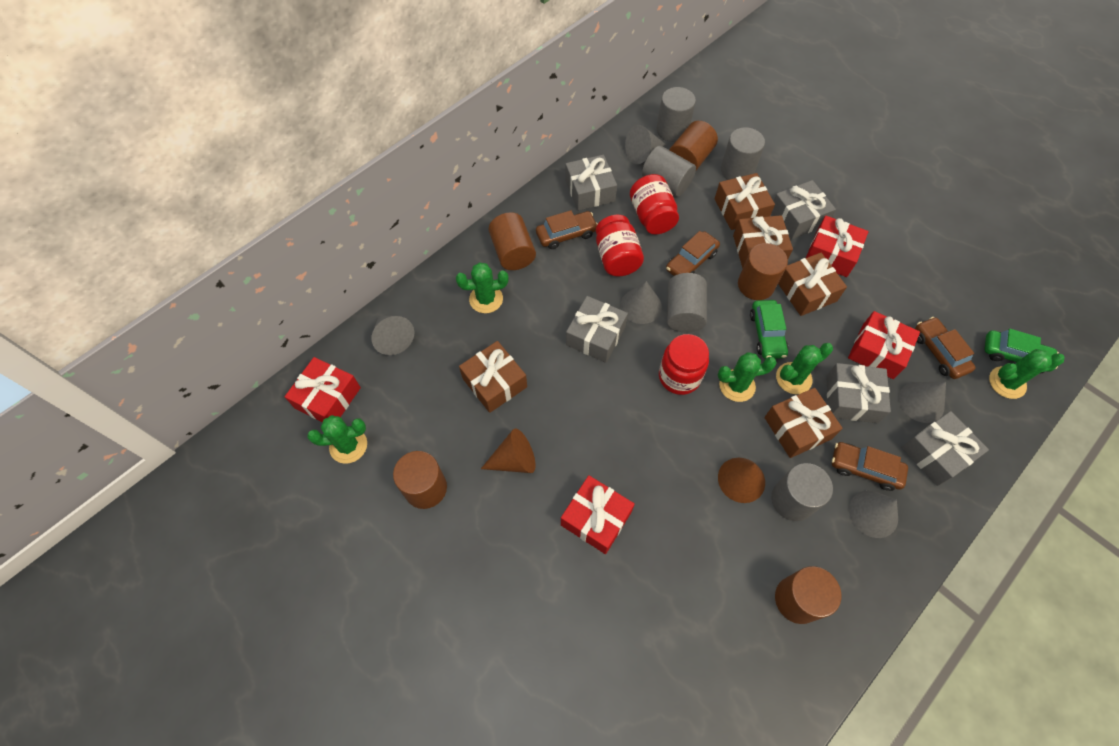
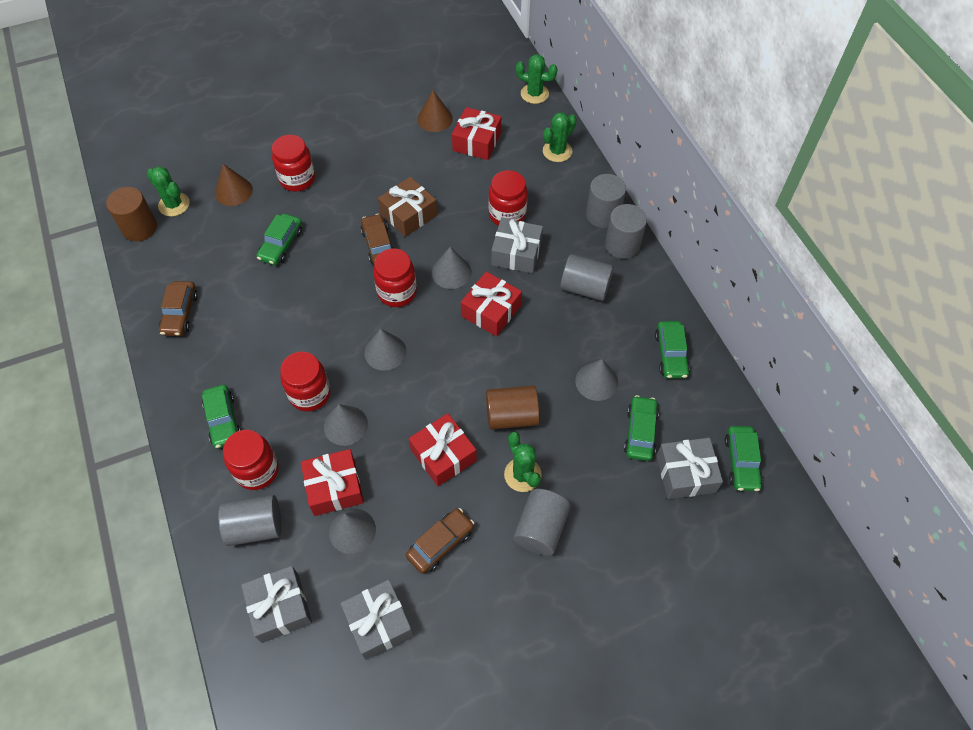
brown car: 4 -> 3
brown cylinder: 5 -> 2
brown gift: 5 -> 1
green cactus: 5 -> 4
green car: 2 -> 5
grey gift: 5 -> 4
red jar: 3 -> 5

